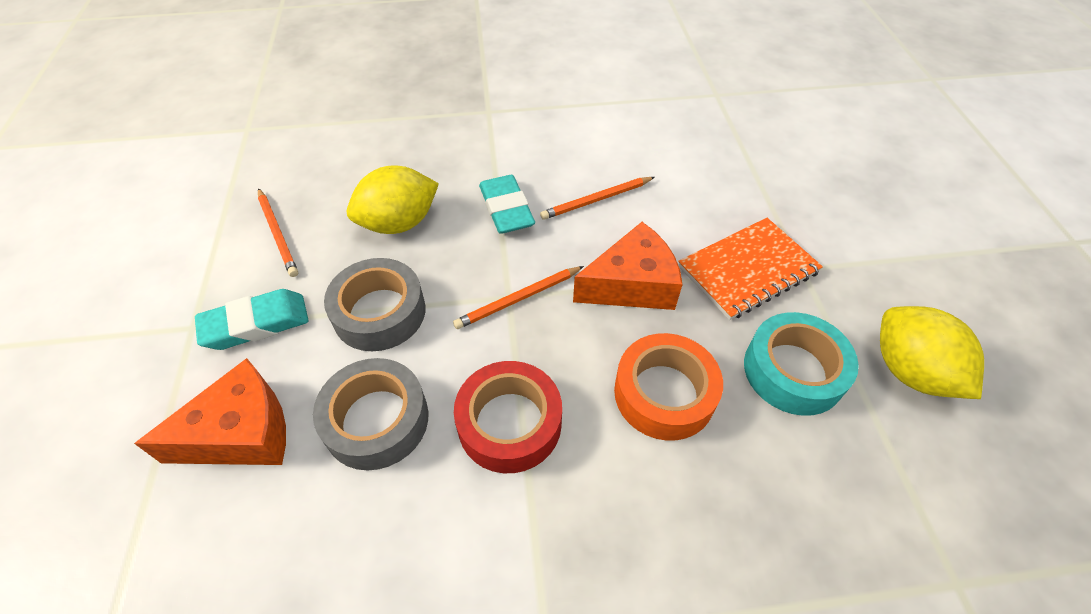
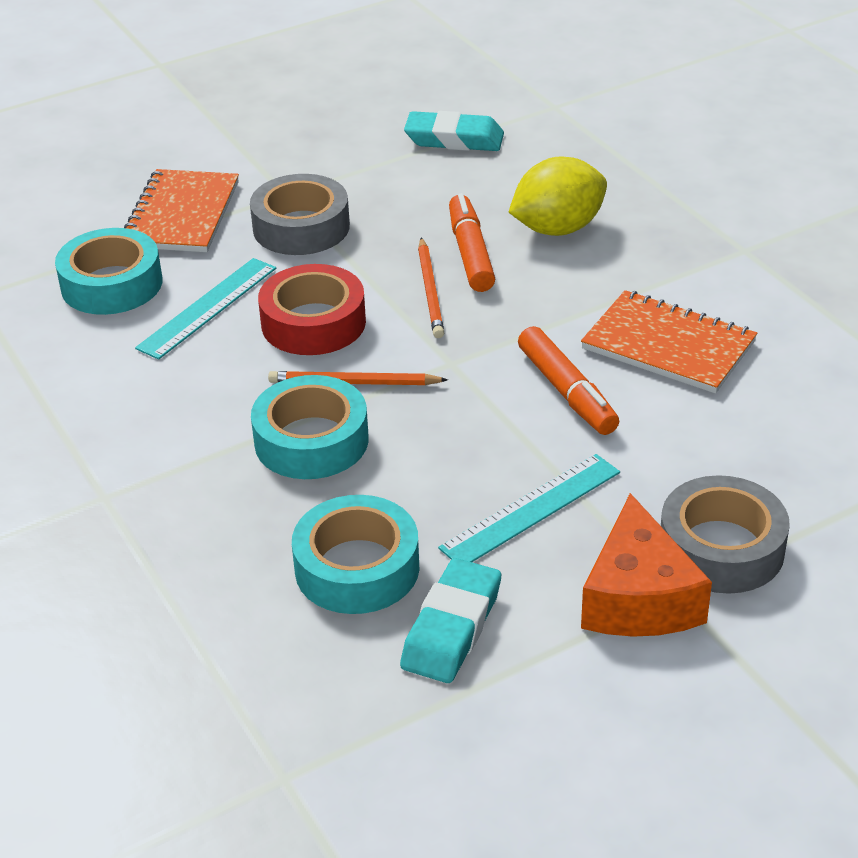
orange cheese: 2 -> 1
orange marker: 0 -> 2
orange notebook: 1 -> 2
orange pencil: 3 -> 2
orange tape: 1 -> 0
turquoise ruler: 0 -> 2
turquoise tape: 1 -> 3
yellow lemon: 2 -> 1

